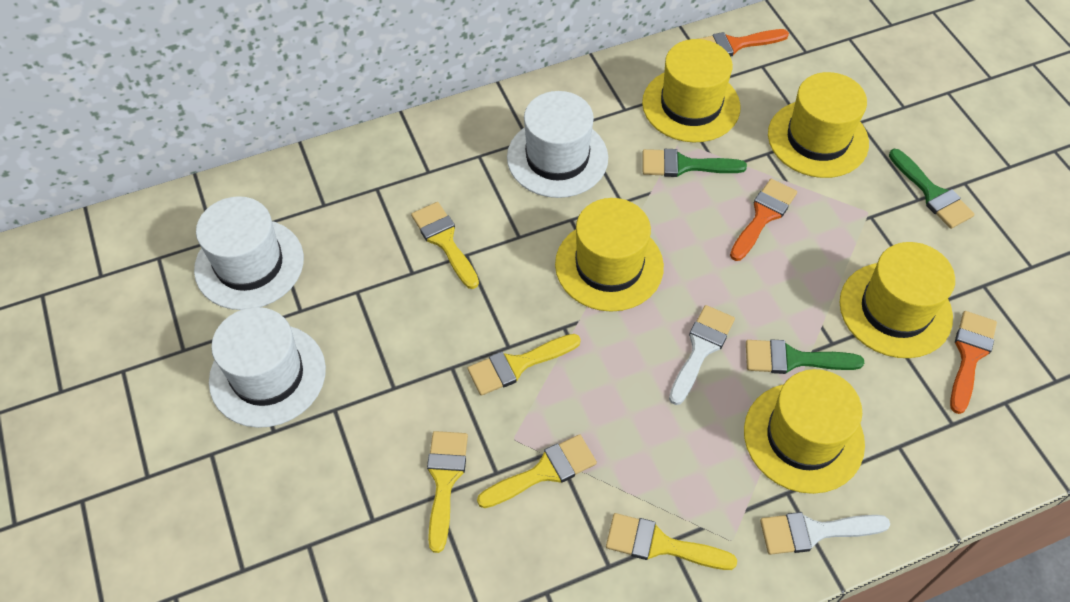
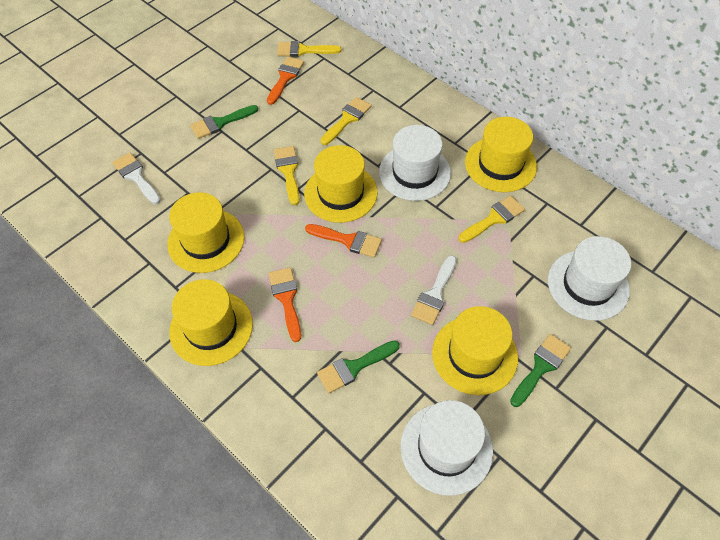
yellow brush: 5 -> 4

